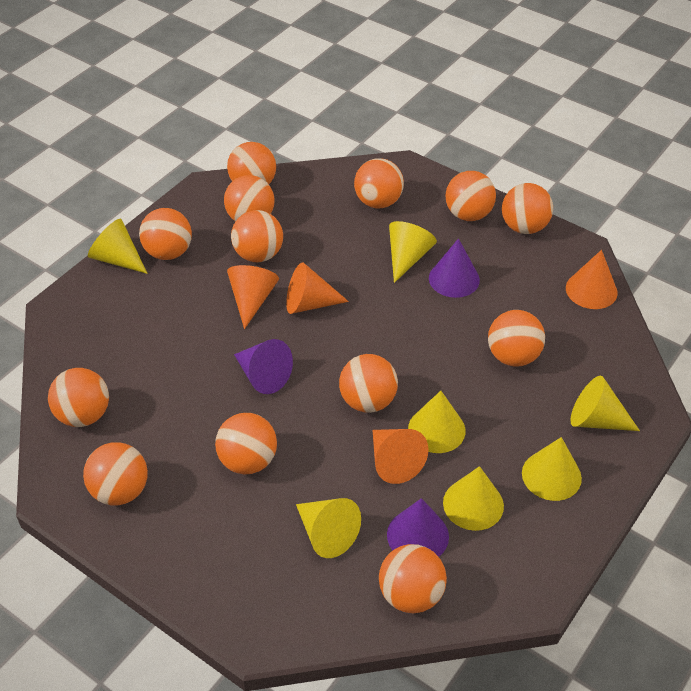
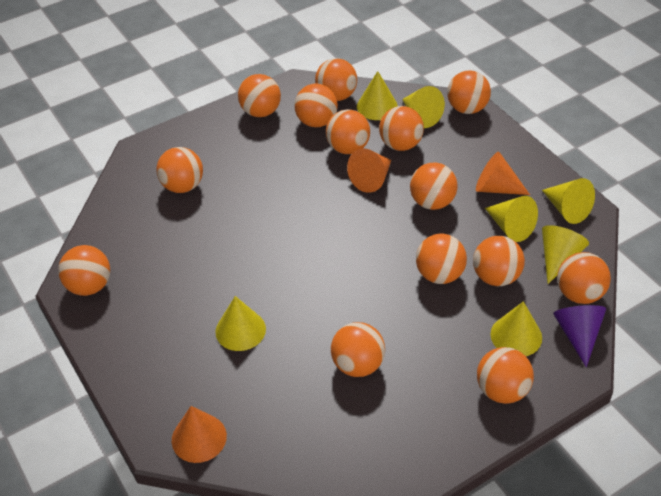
orange ball: 13 -> 14
orange cone: 4 -> 3
purple cone: 3 -> 1

